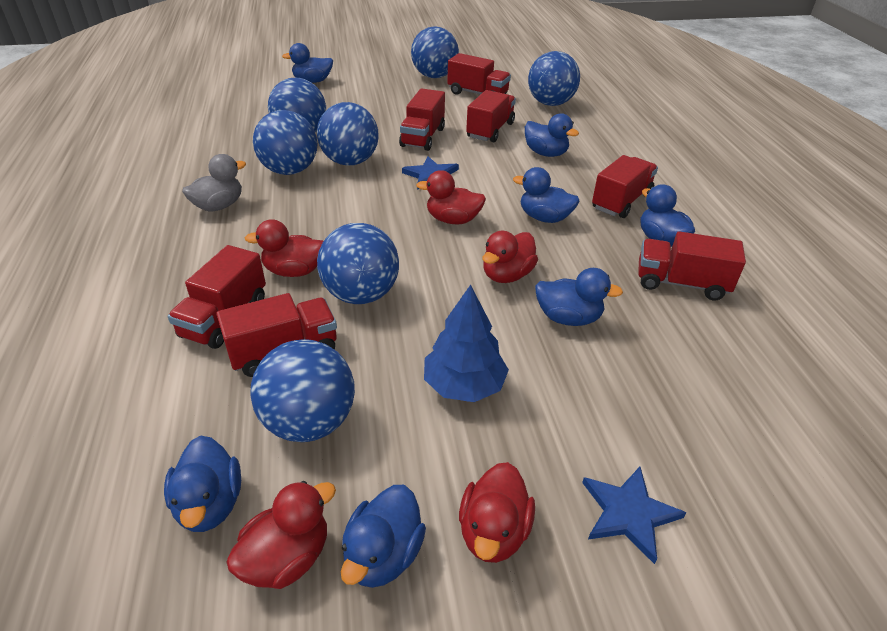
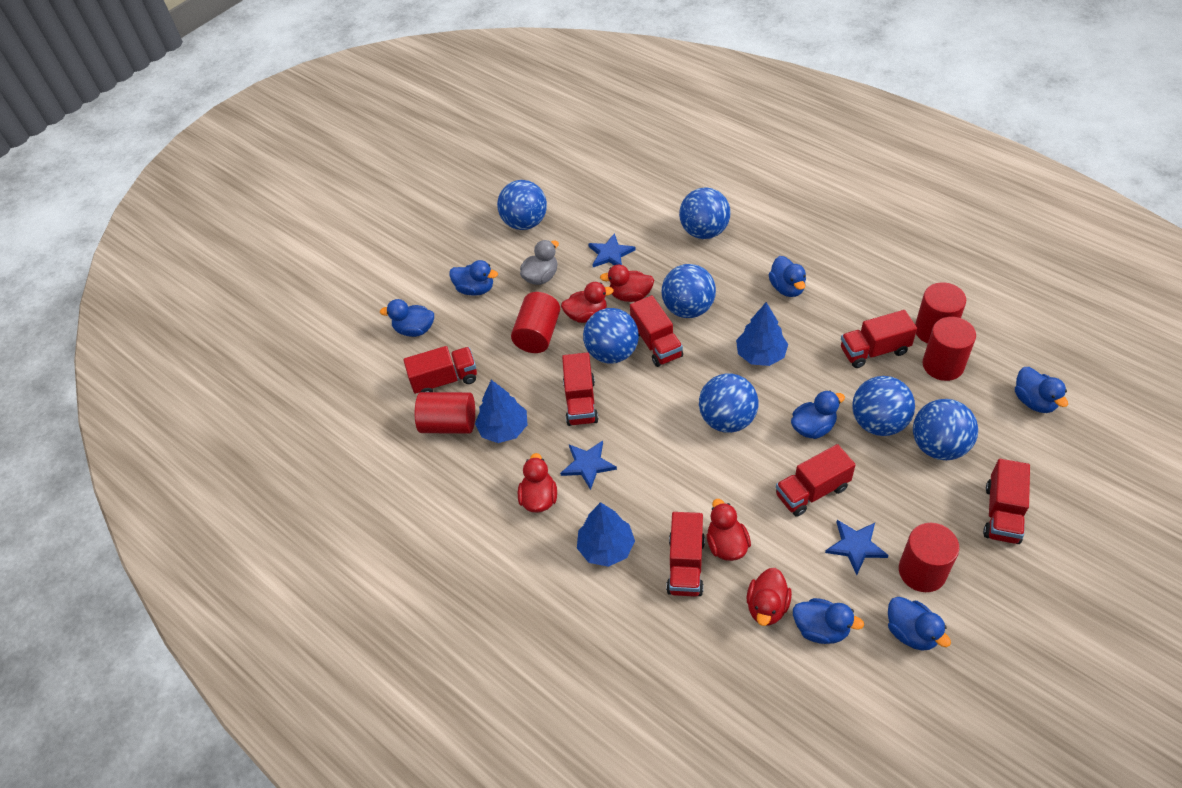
blue star: 2 -> 3
blue tree: 1 -> 3
red cylinder: 0 -> 5

